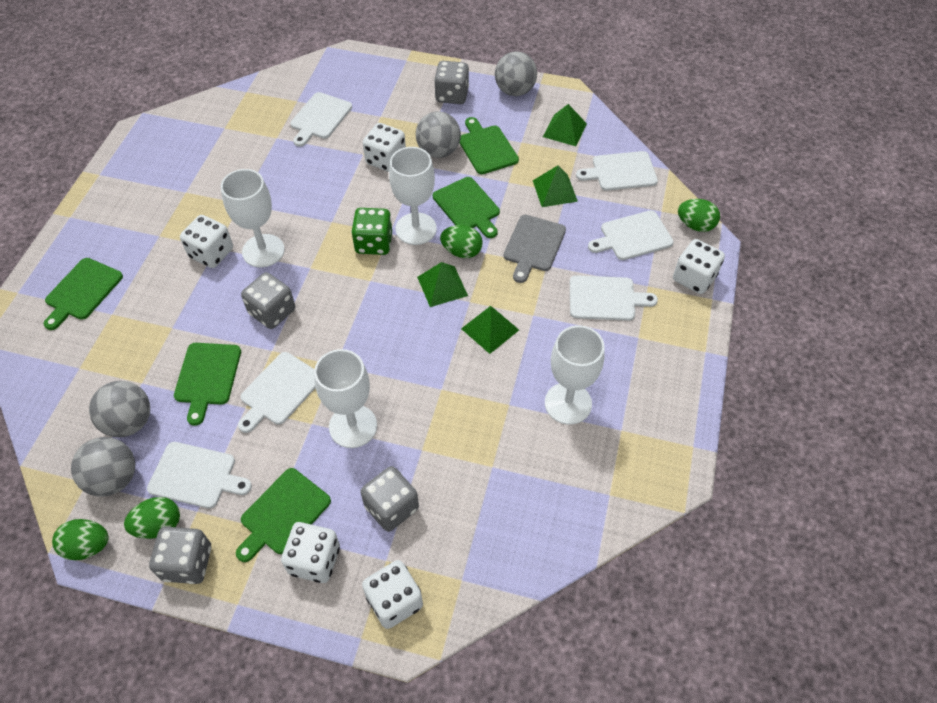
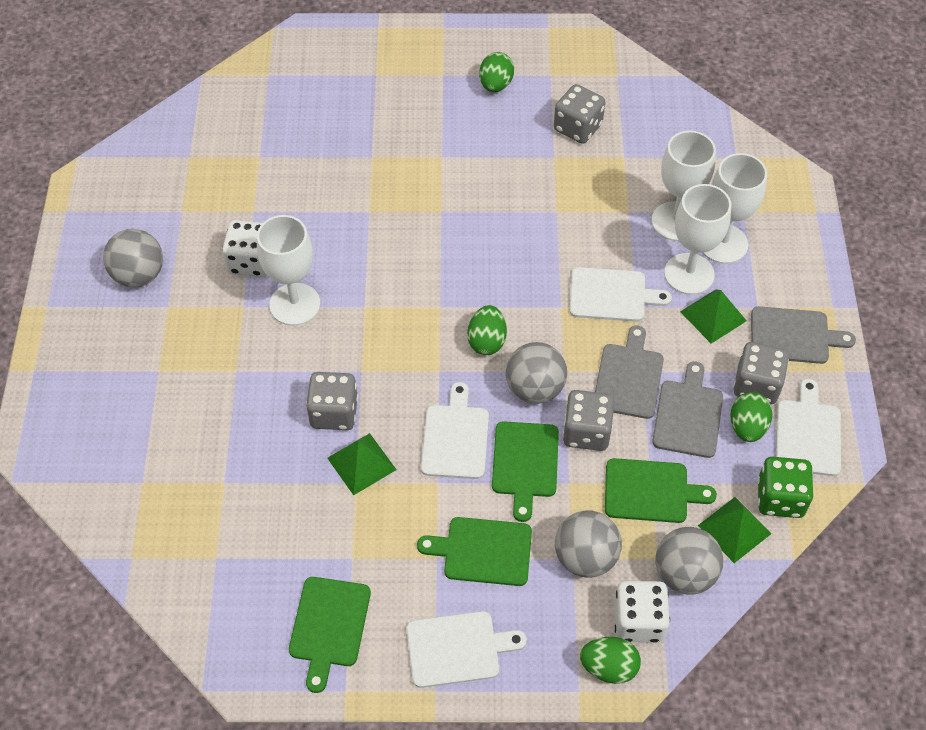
green cutting board: 5 -> 4
green pyramid: 4 -> 3
grey cutting board: 1 -> 3
white cutting board: 6 -> 4
white dice: 5 -> 2

